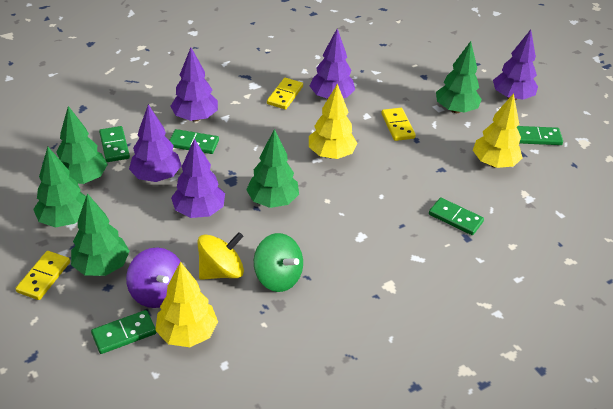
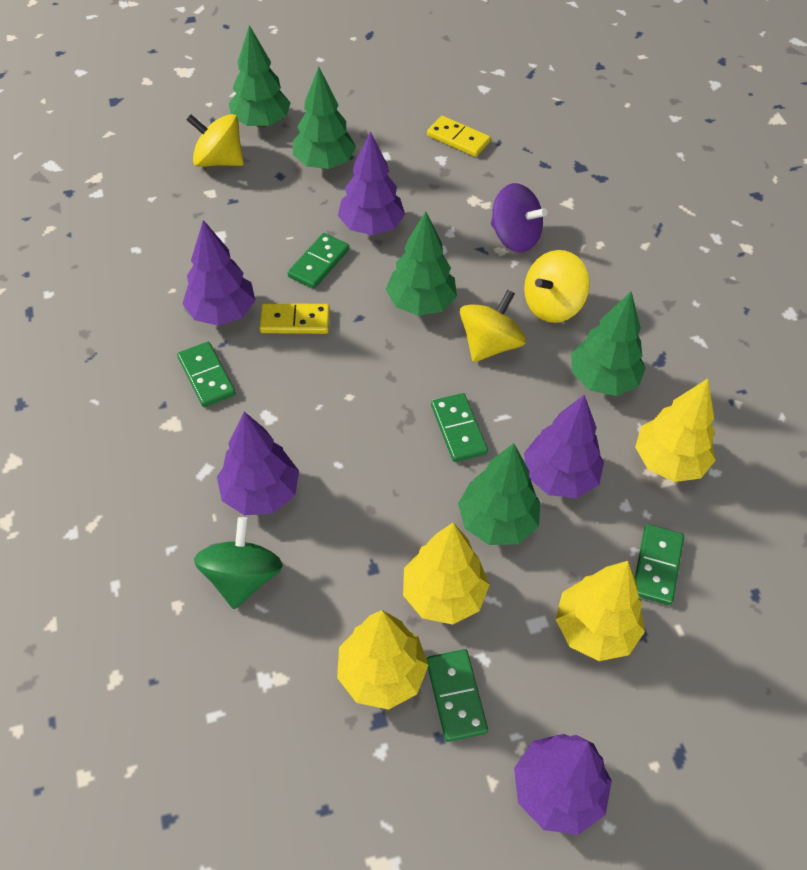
yellow domino: 3 -> 2
yellow spinning top: 1 -> 3
yellow tree: 3 -> 4

